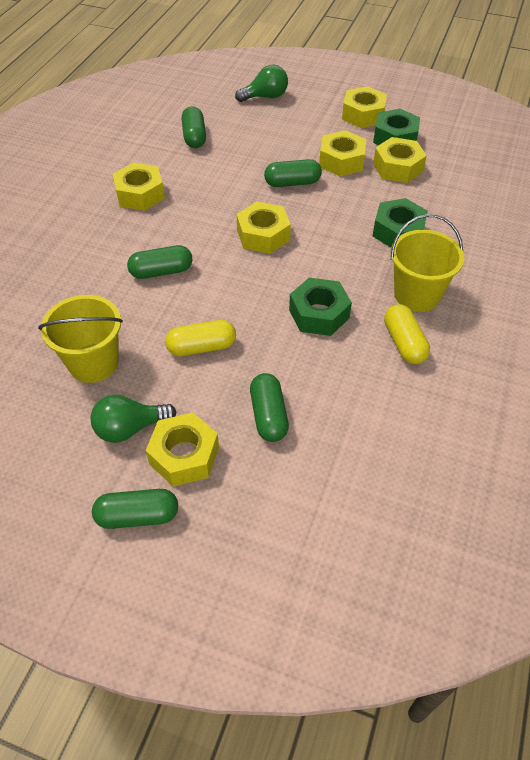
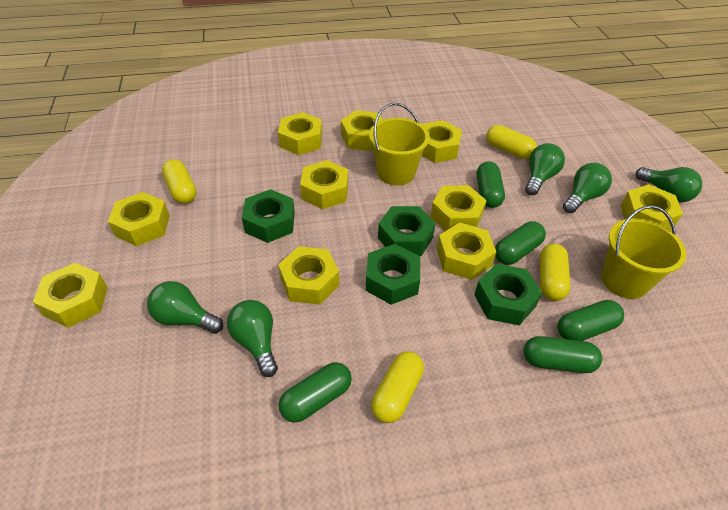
green light bulb: 2 -> 5
green nut: 3 -> 4
yellow capsule: 2 -> 4
yellow nut: 6 -> 10

